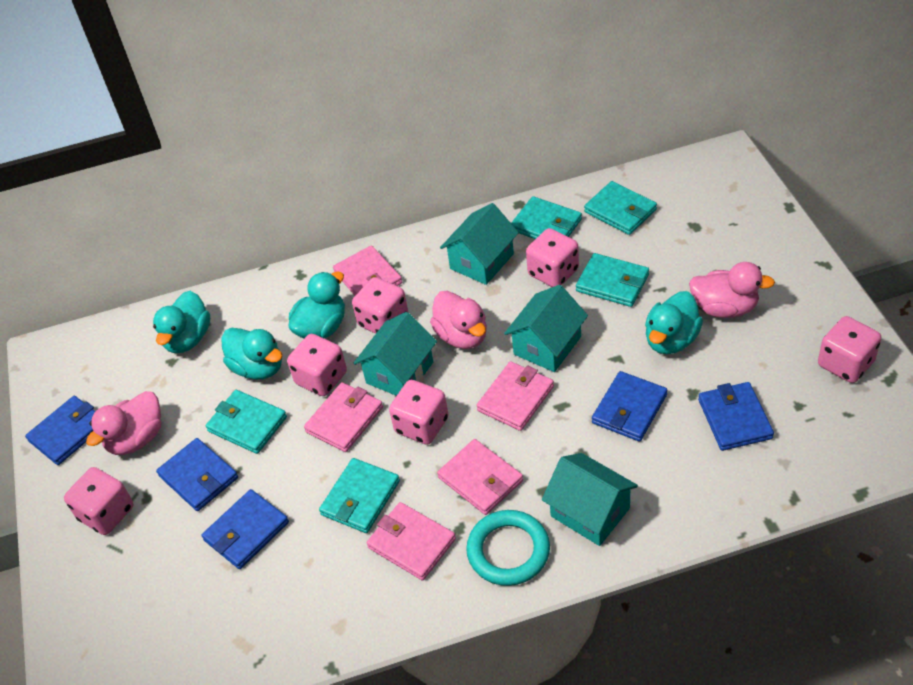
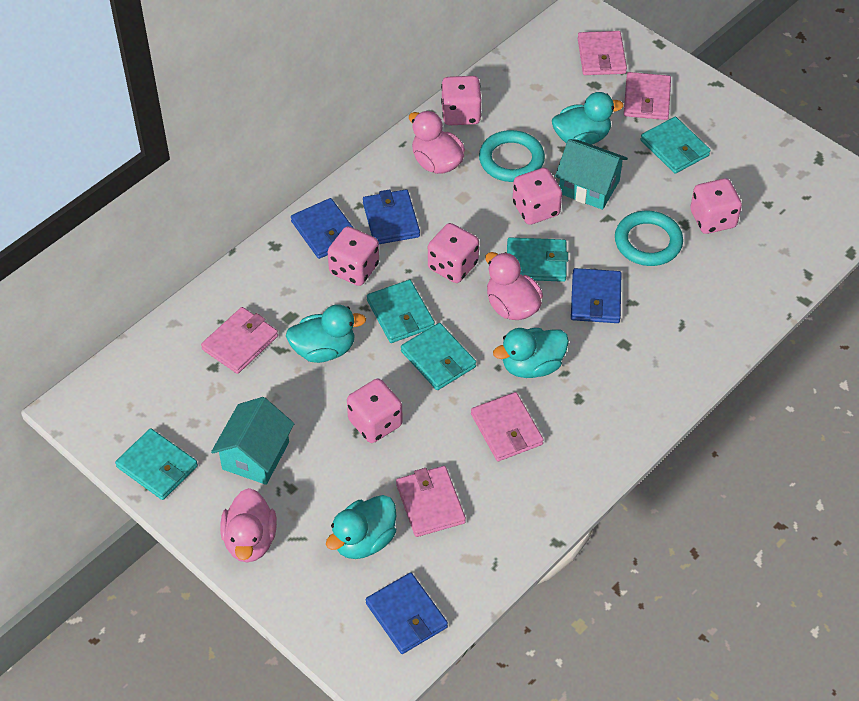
blue wallet: 5 -> 4
turquoise house: 4 -> 2
turquoise ring: 1 -> 2

